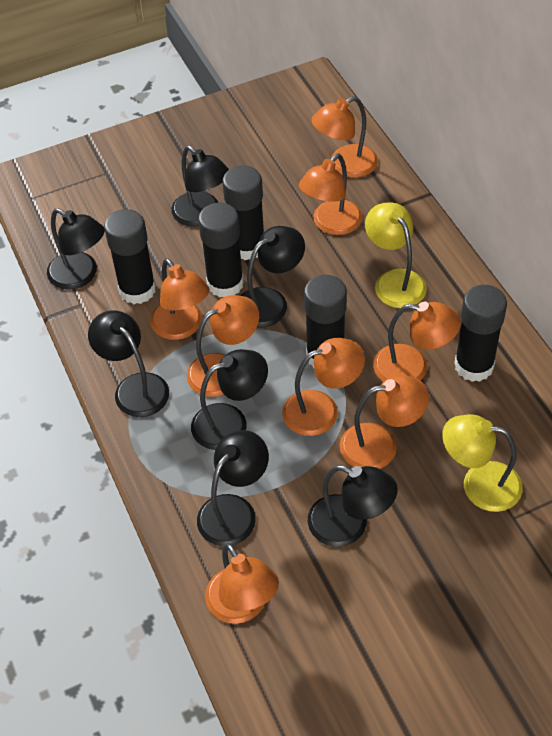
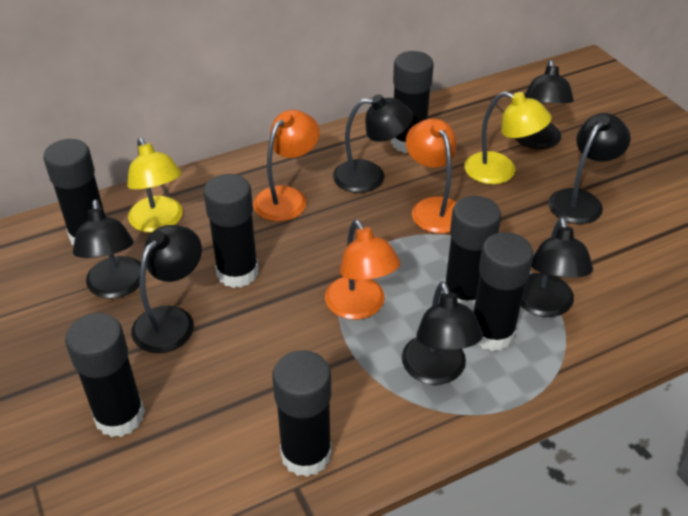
black glue stick: 5 -> 7
orange lamp: 8 -> 3

